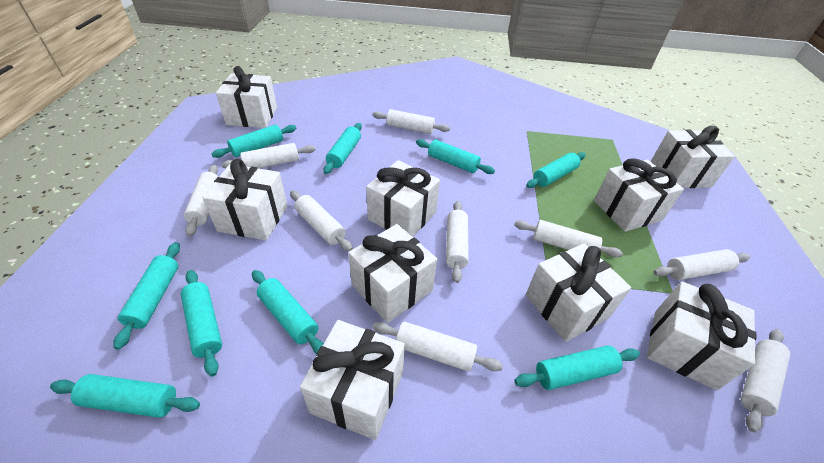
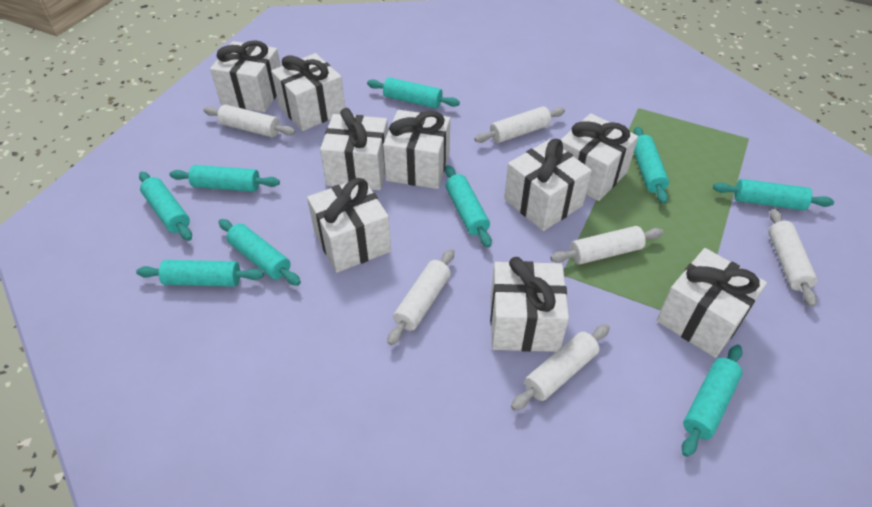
white rolling pin: 9 -> 6

